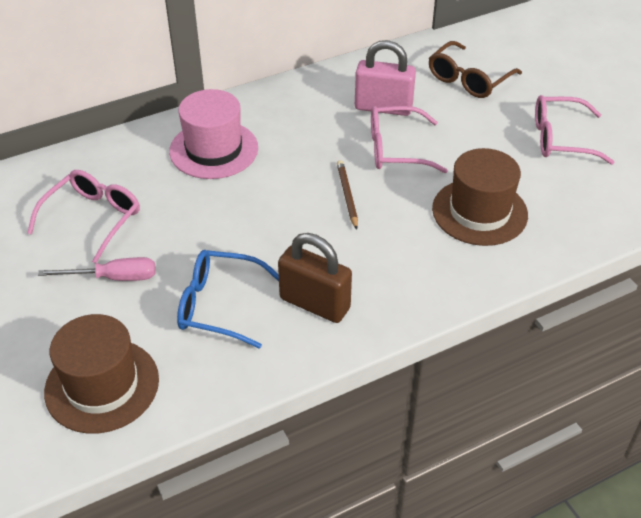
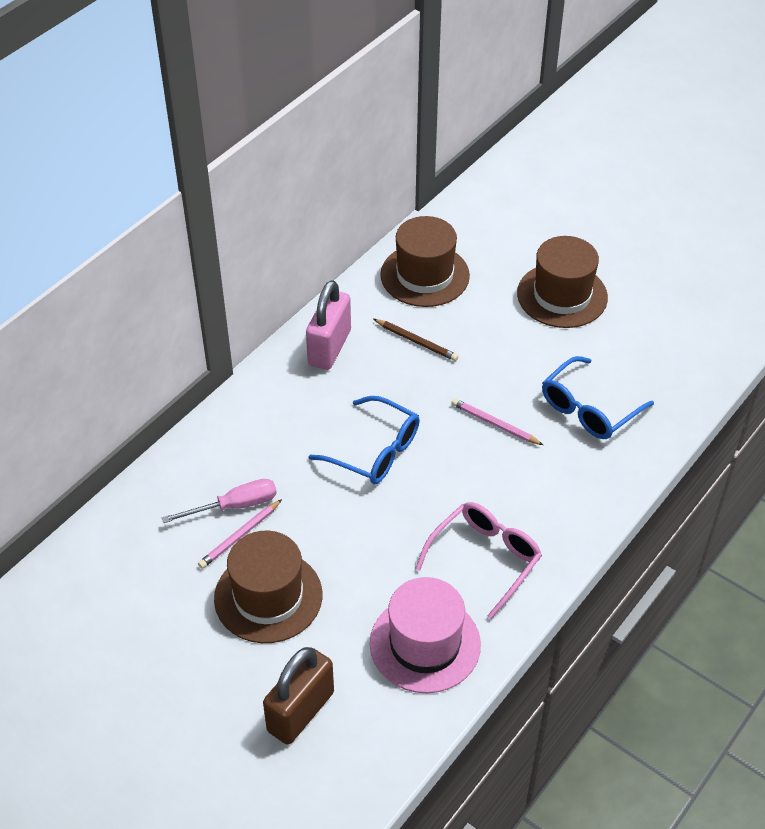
blue glasses: 1 -> 2
brown glasses: 1 -> 0
brown hat: 2 -> 3
pink glasses: 3 -> 1
pink pencil: 0 -> 2

